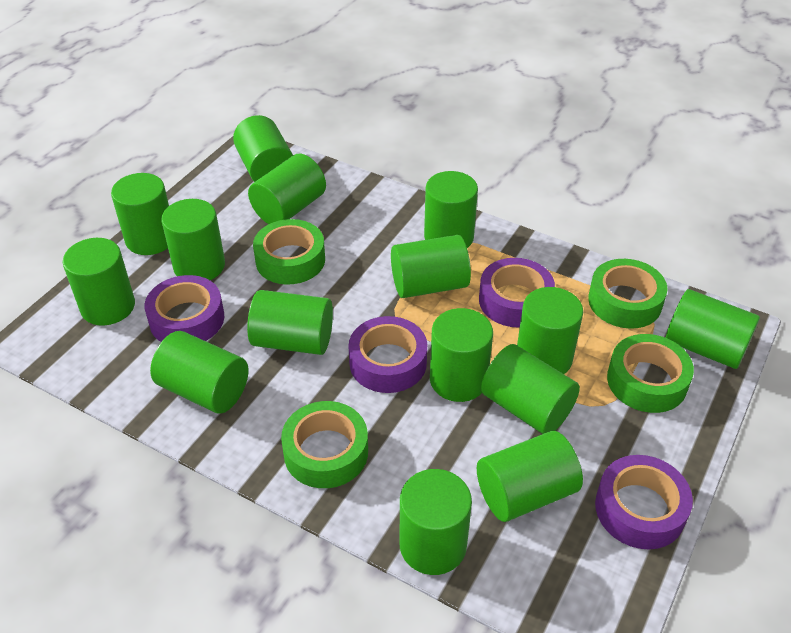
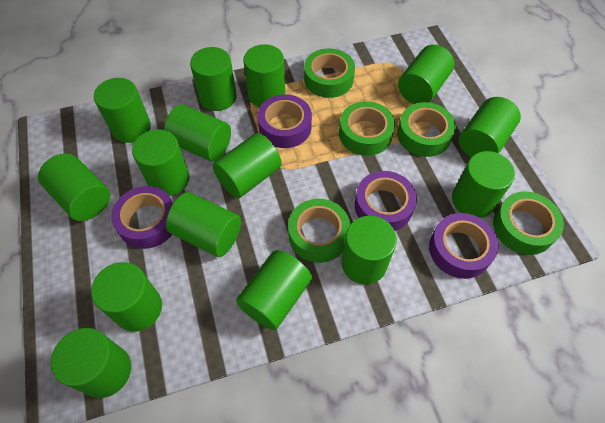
green tape: 4 -> 5

